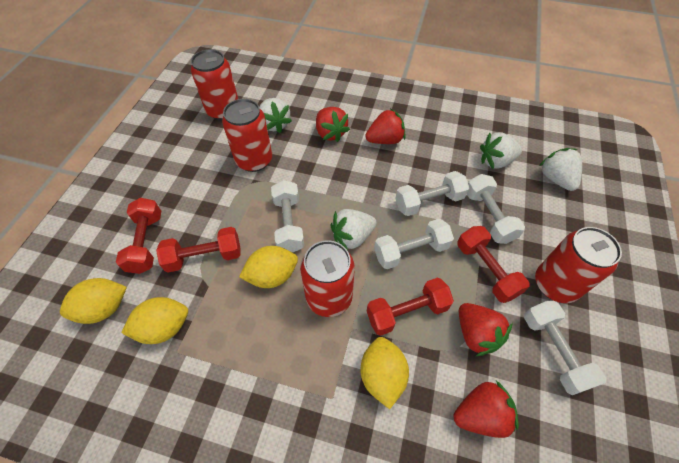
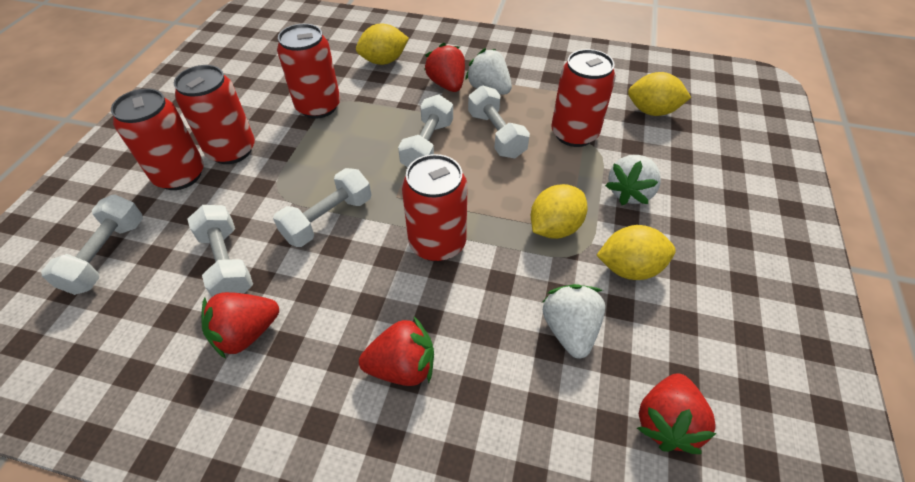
red can: 4 -> 5
red dumbbell: 4 -> 0
white strawberry: 4 -> 3

